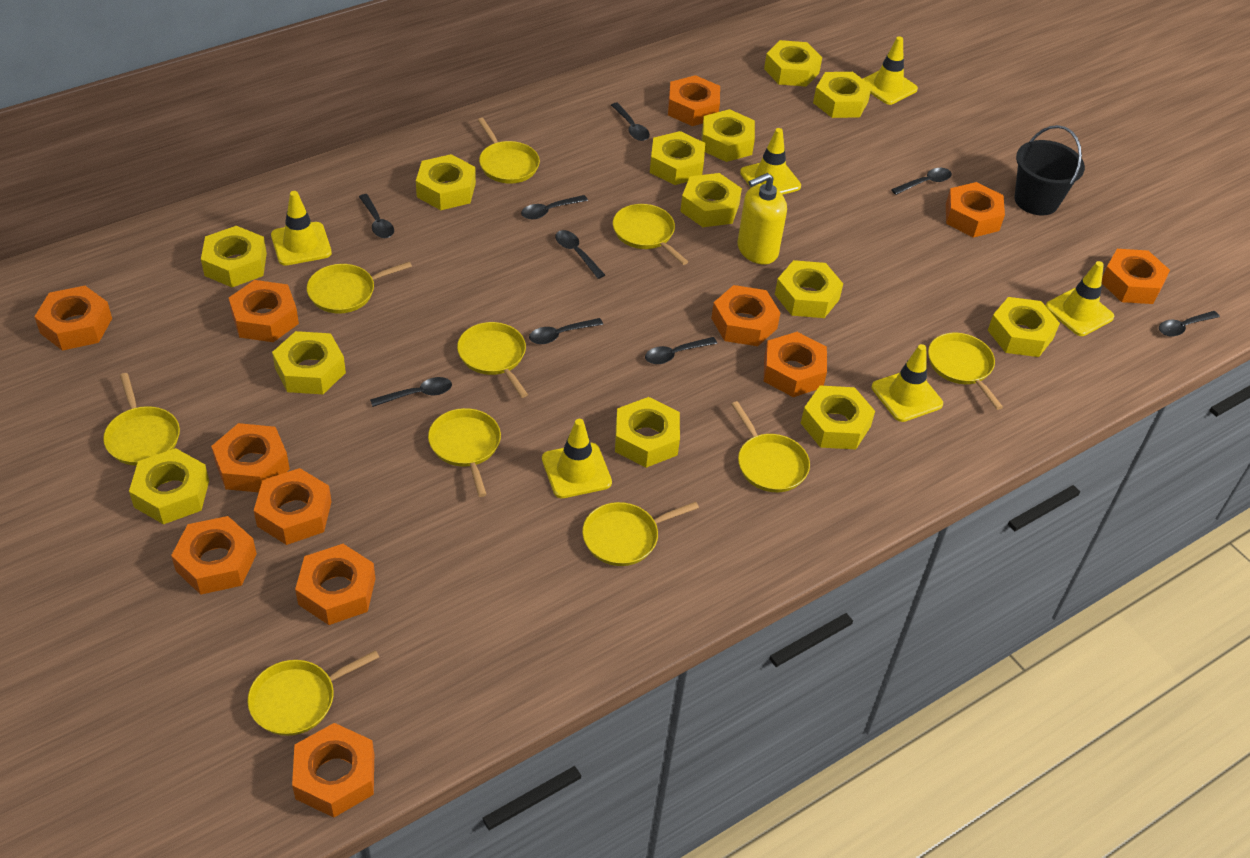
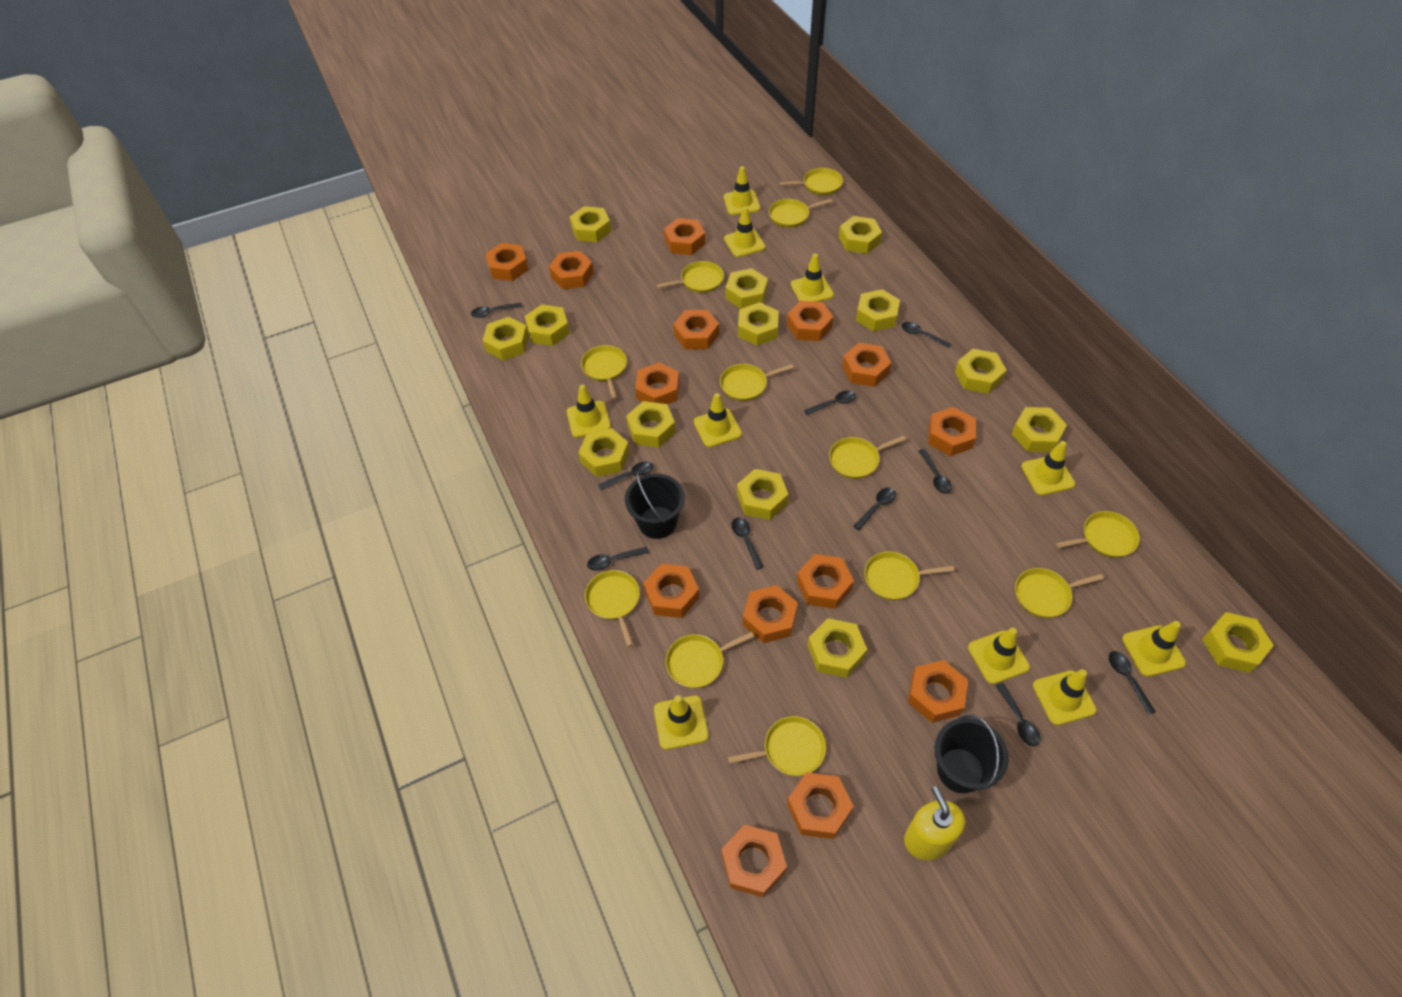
black bucket: 1 -> 2
black spoon: 9 -> 10
orange nut: 12 -> 14
yellow nut: 13 -> 14
yellow pan: 10 -> 12
yellow traffic cone: 6 -> 10

